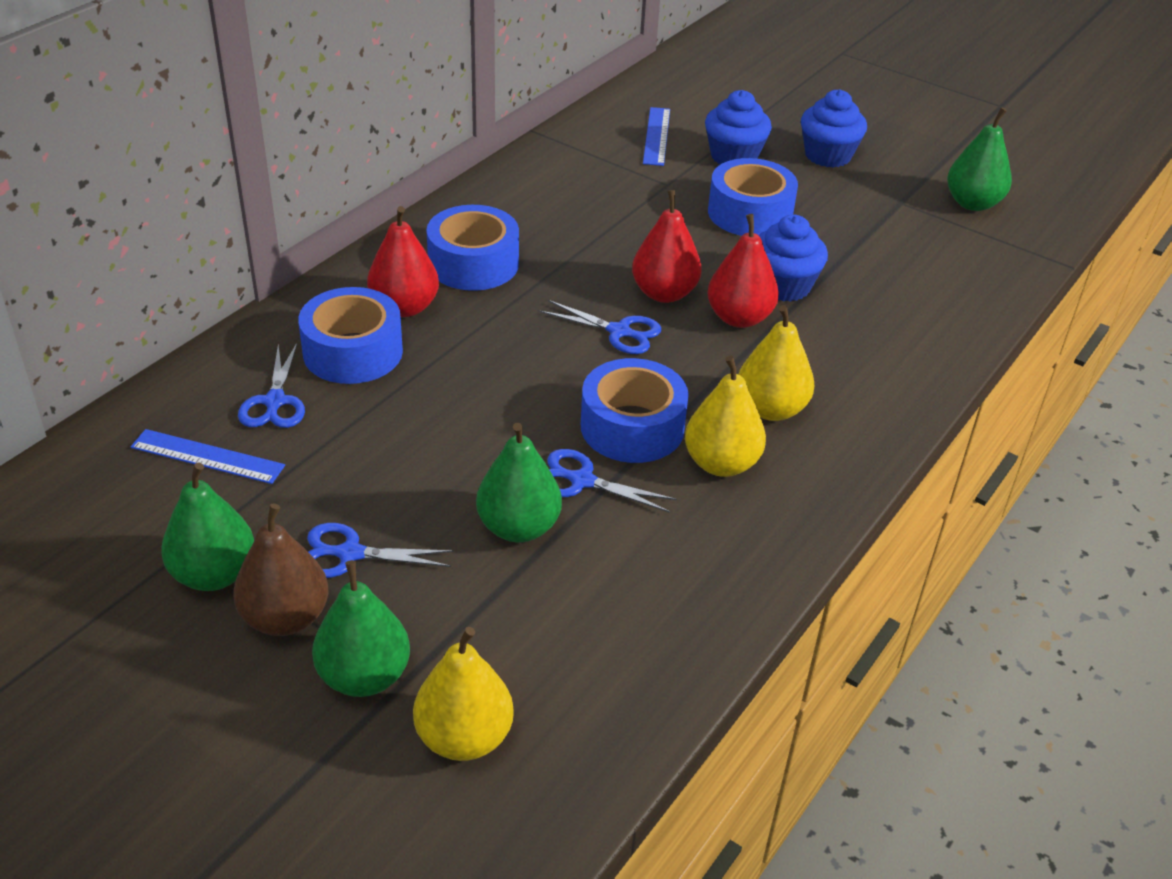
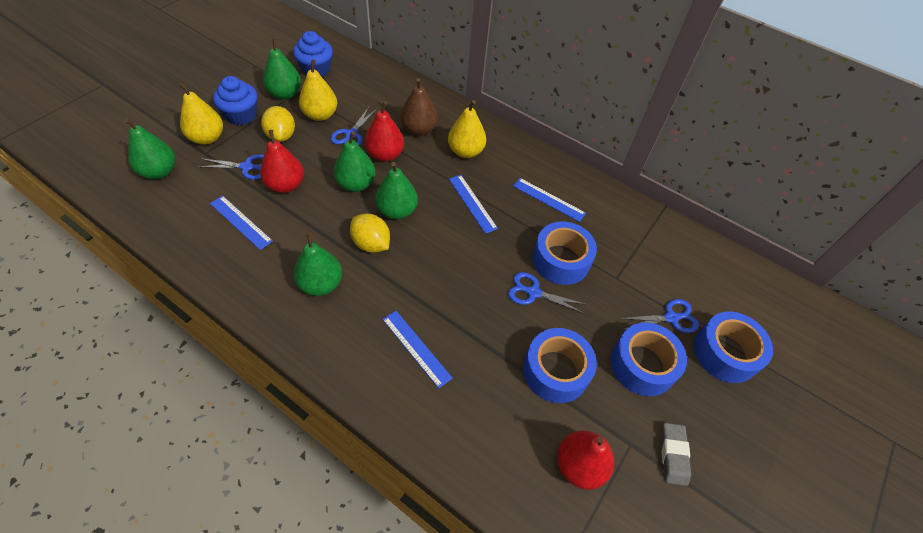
blue cupcake: 3 -> 2
blue ruler: 2 -> 4
green pear: 4 -> 5
grey eraser: 0 -> 1
yellow lemon: 0 -> 2

